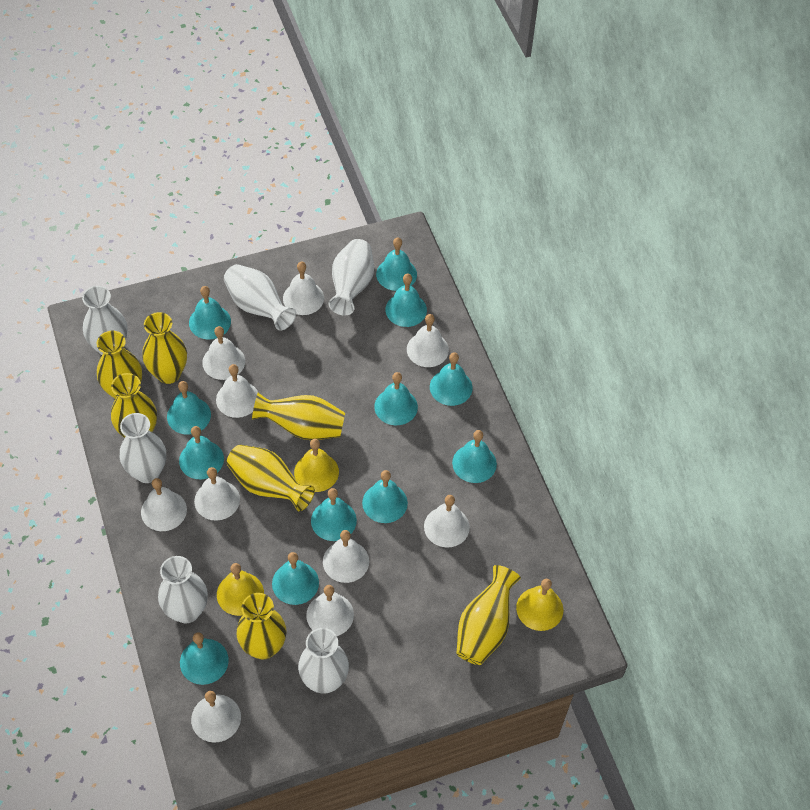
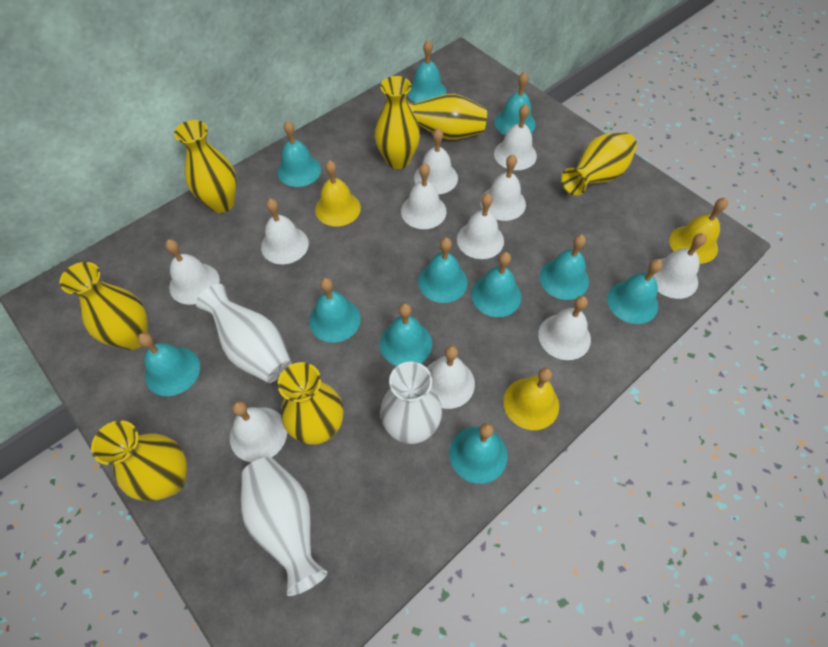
turquoise bell: 12 -> 11
white bell: 10 -> 11
white vase: 6 -> 3

